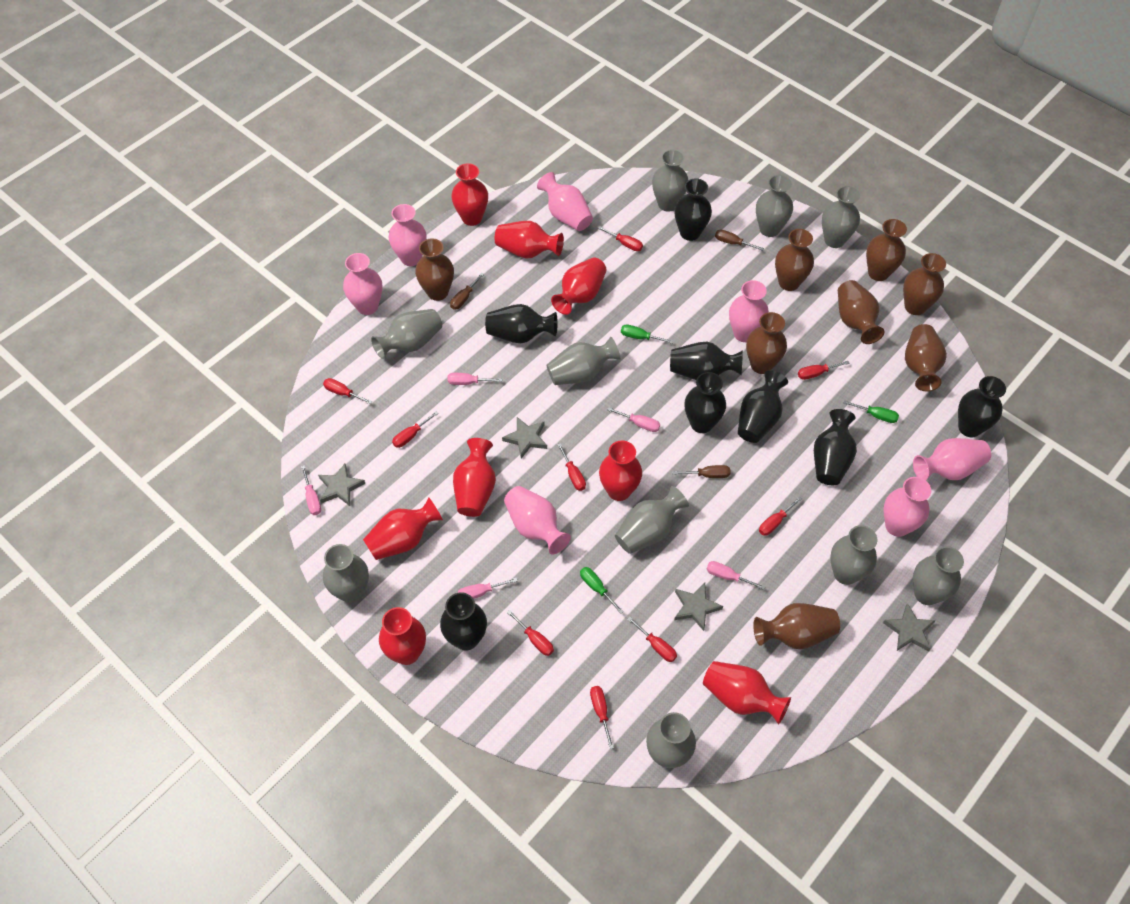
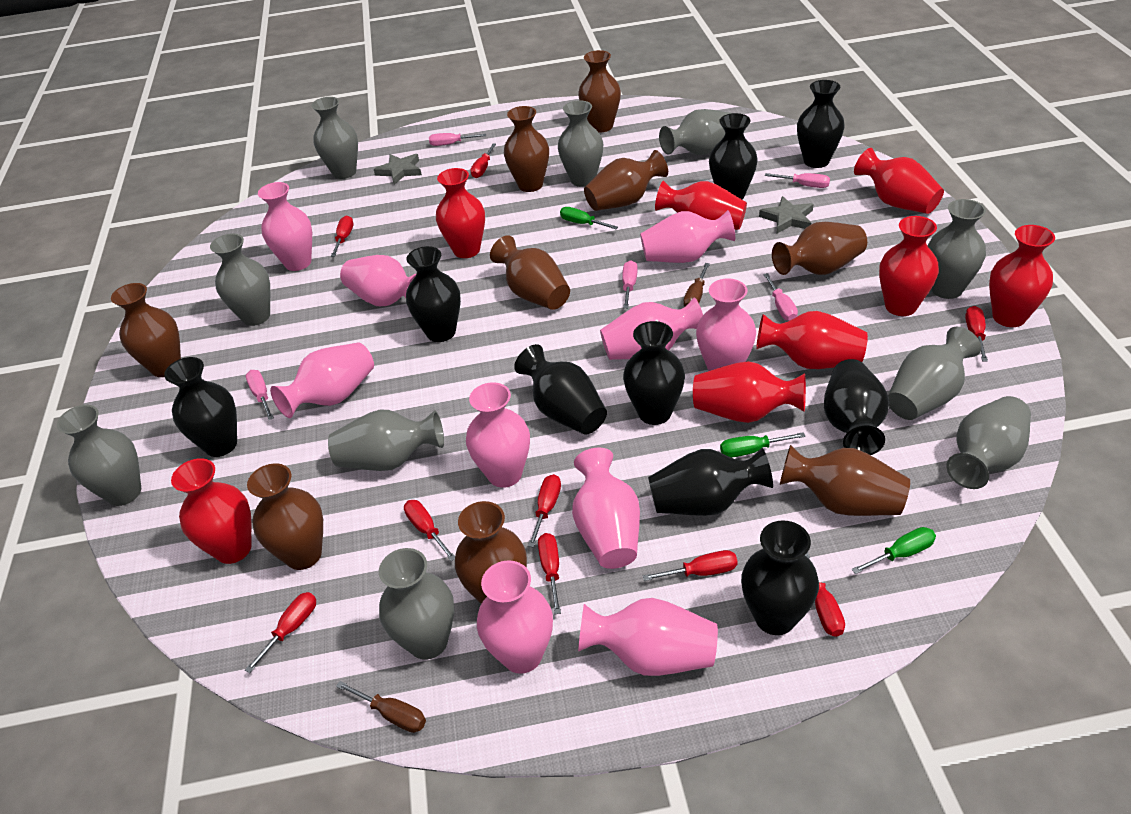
black vase: 8 -> 9
brown screwdriver: 3 -> 2
brown vase: 8 -> 9
grey star: 4 -> 2
pink vase: 7 -> 10

